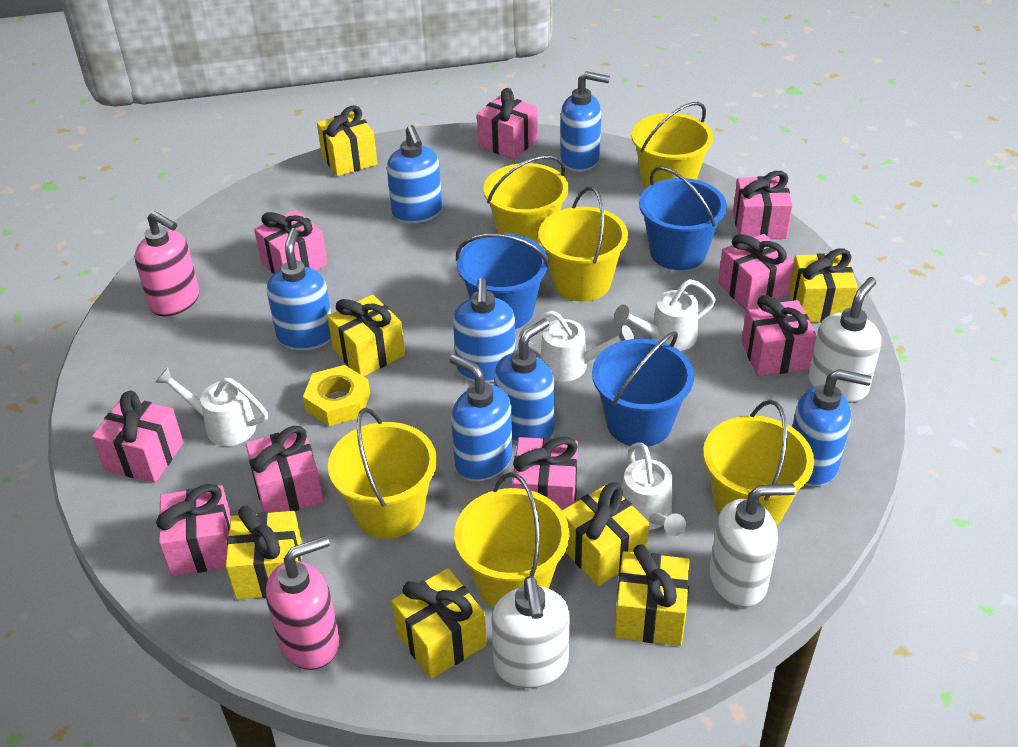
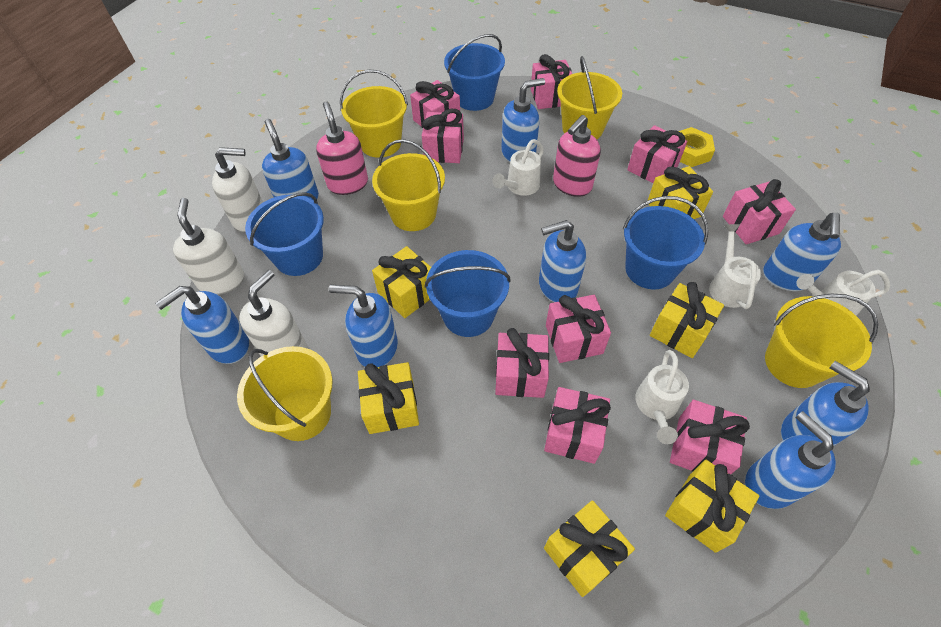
blue bucket: 3 -> 4
blue soap dispenser: 7 -> 8
yellow bucket: 6 -> 5
yellow gift: 7 -> 6

